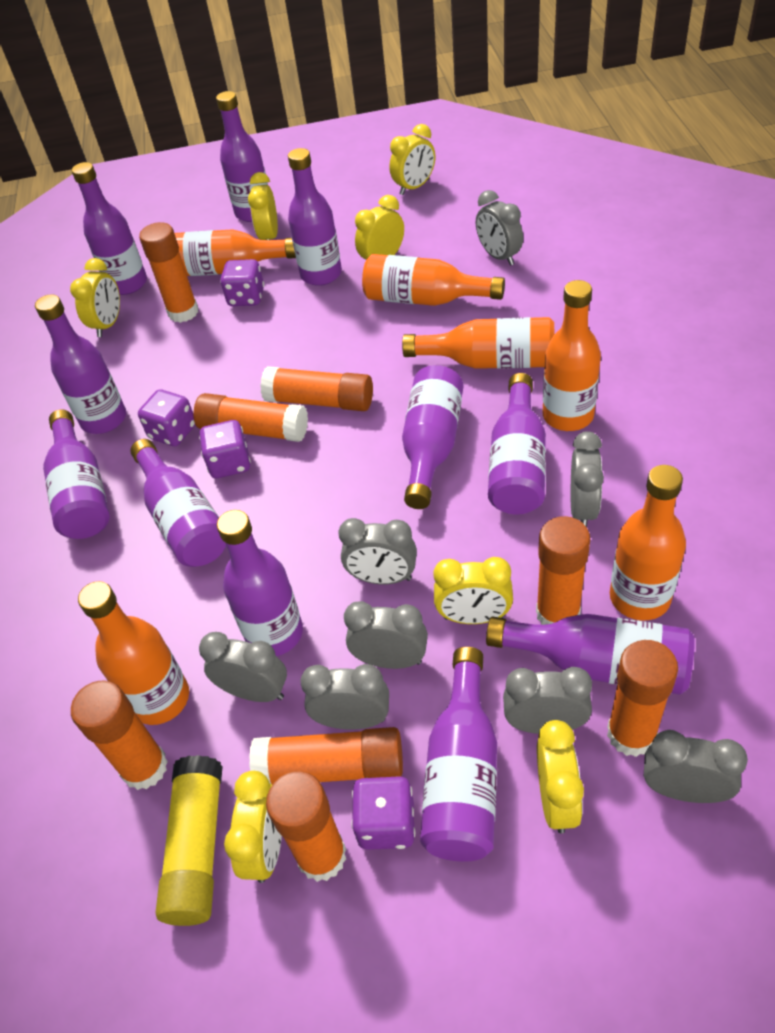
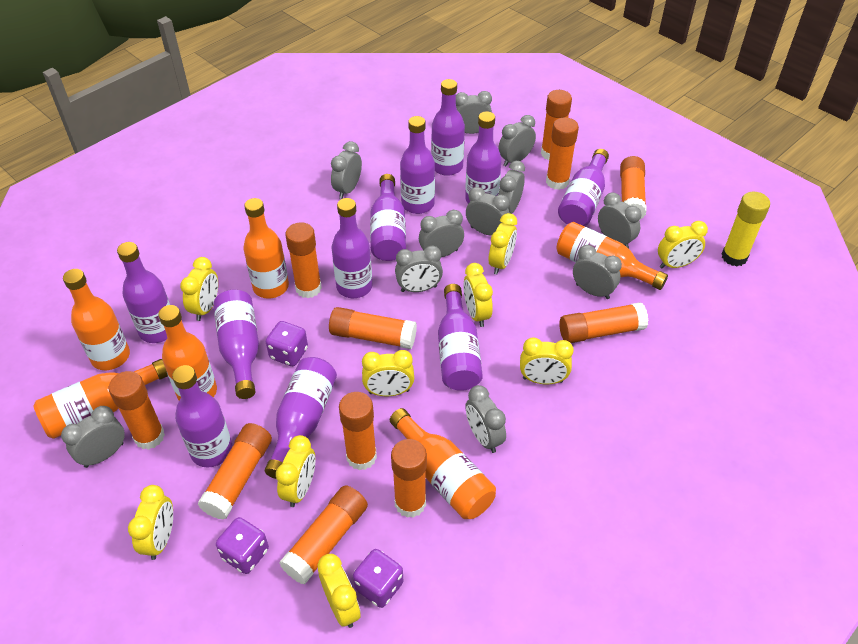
grey clock: 8 -> 11
orange glue stick: 8 -> 11
purple dice: 4 -> 3
yellow clock: 7 -> 9

